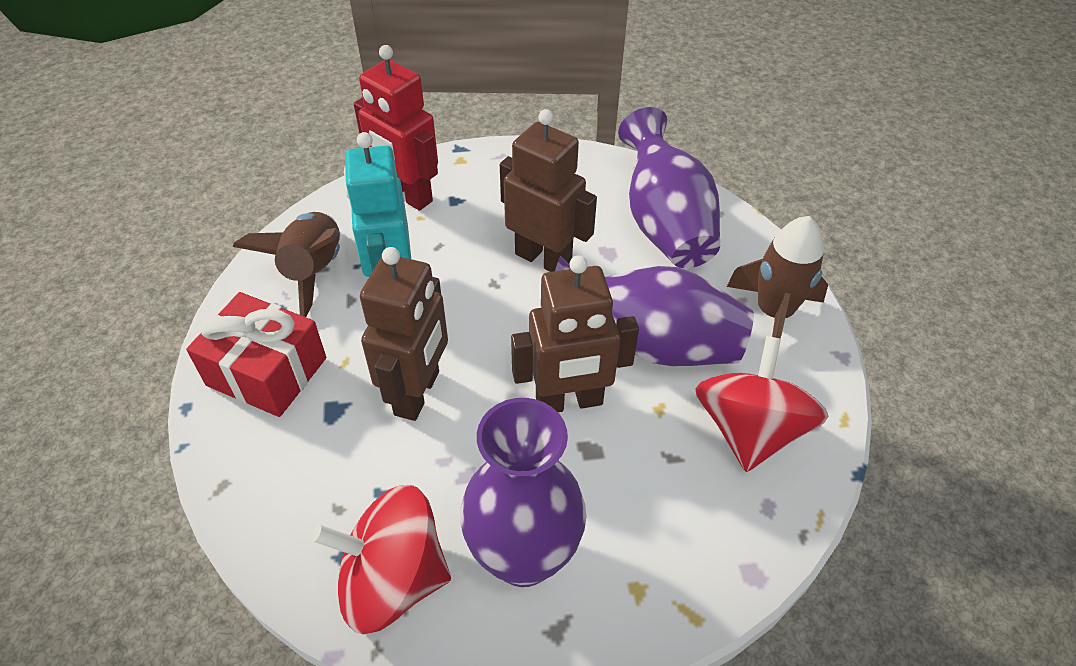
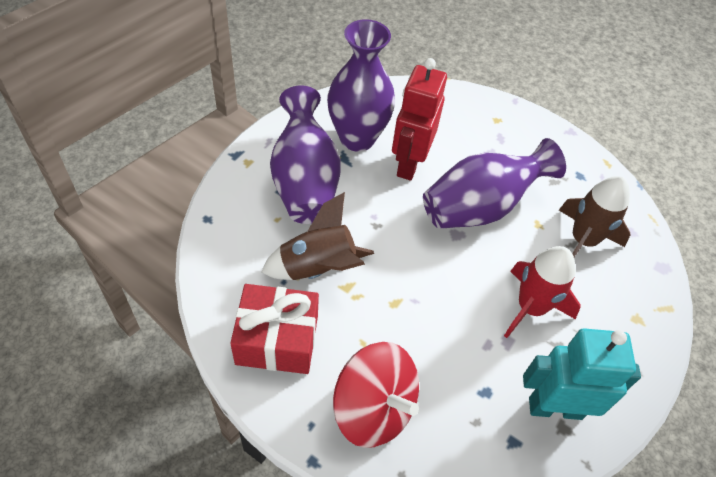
brown robot: 3 -> 0
red rocket: 0 -> 1
red spinning top: 2 -> 1

